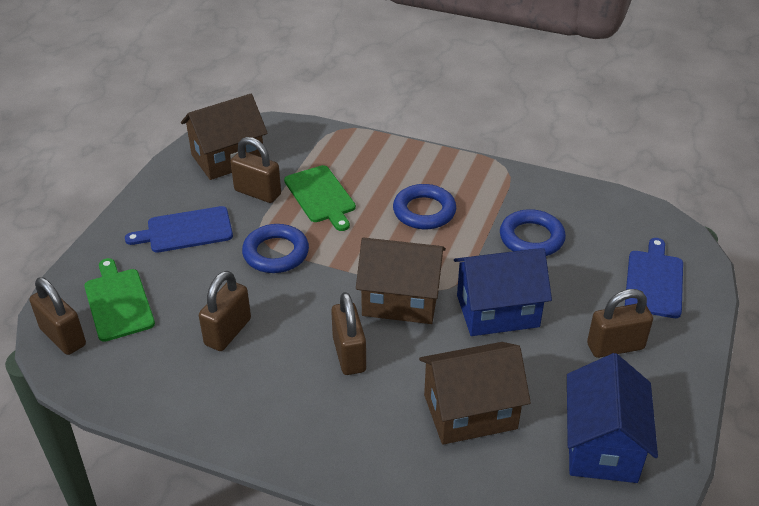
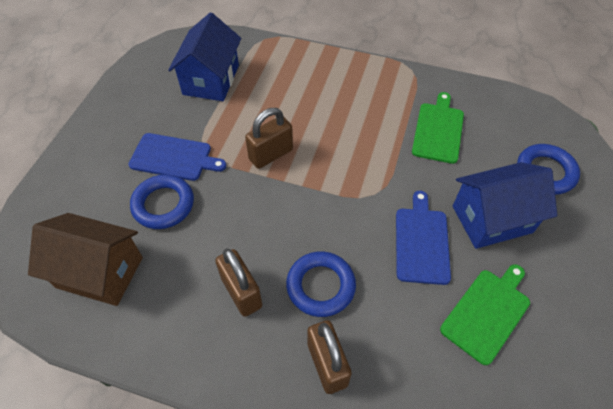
brown house: 3 -> 1
brown padlock: 5 -> 3

